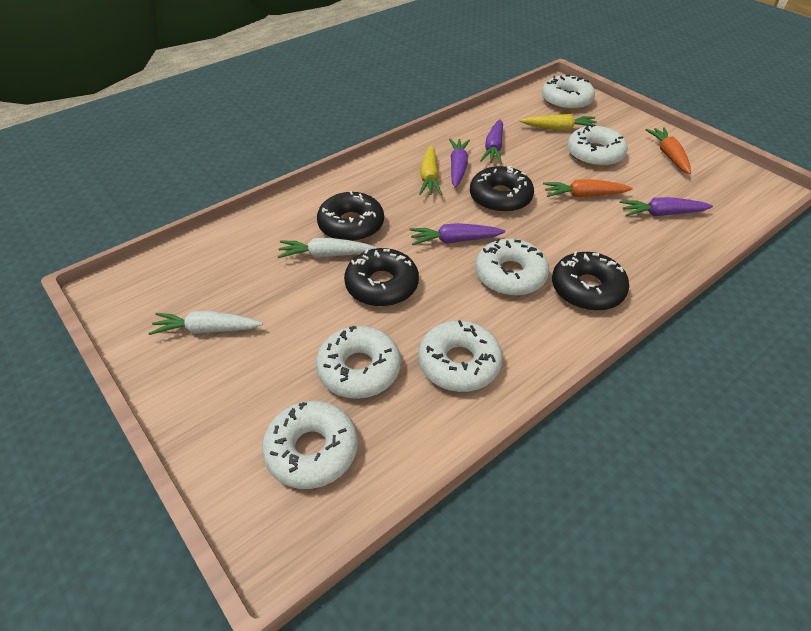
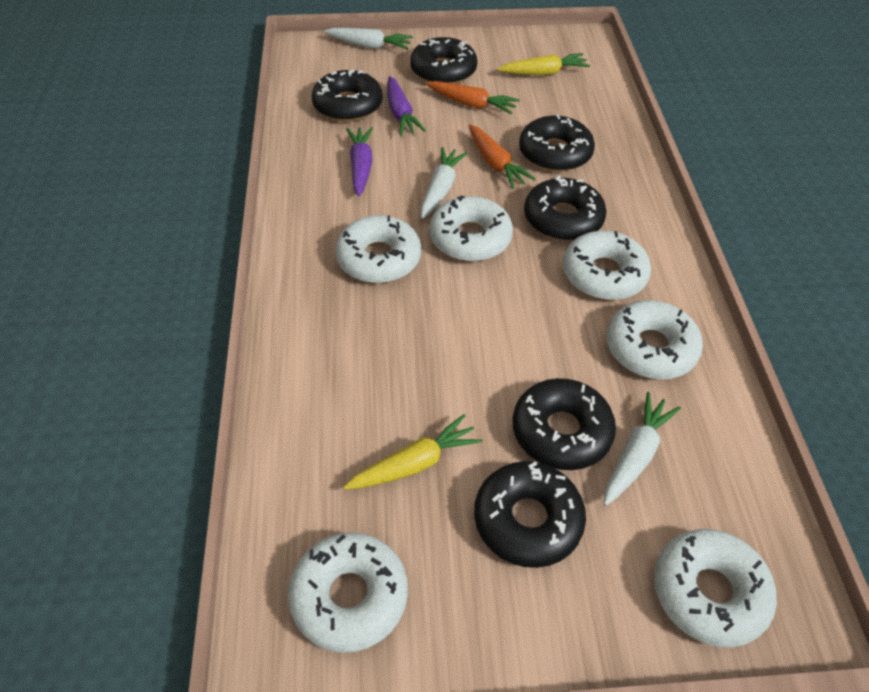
black donut: 4 -> 6
purple carrot: 4 -> 2
white carrot: 2 -> 3

